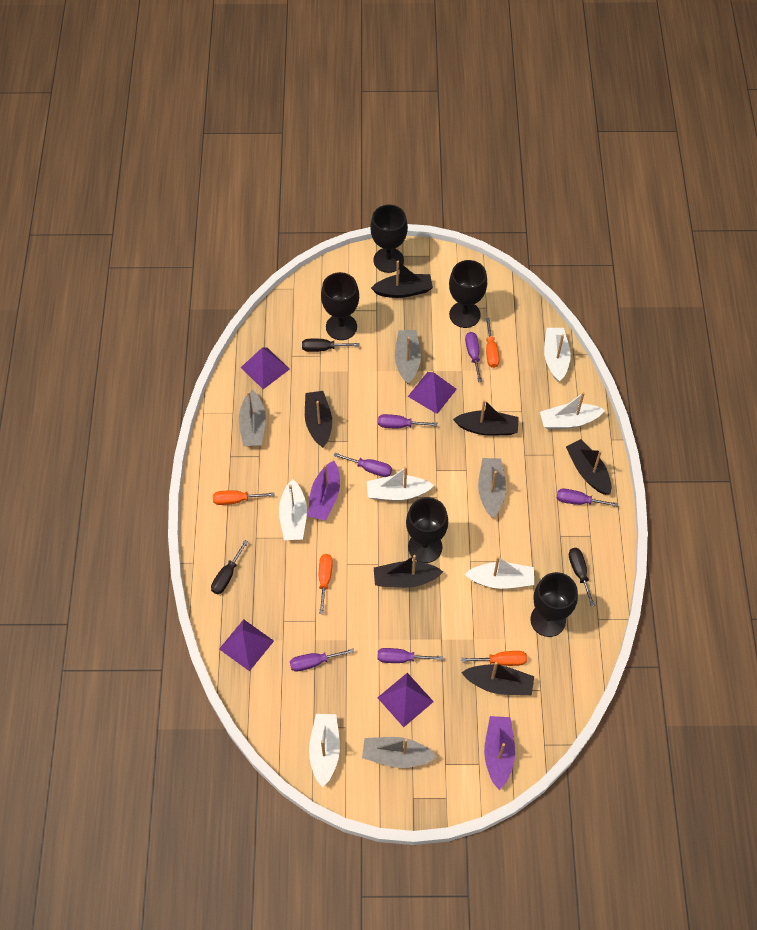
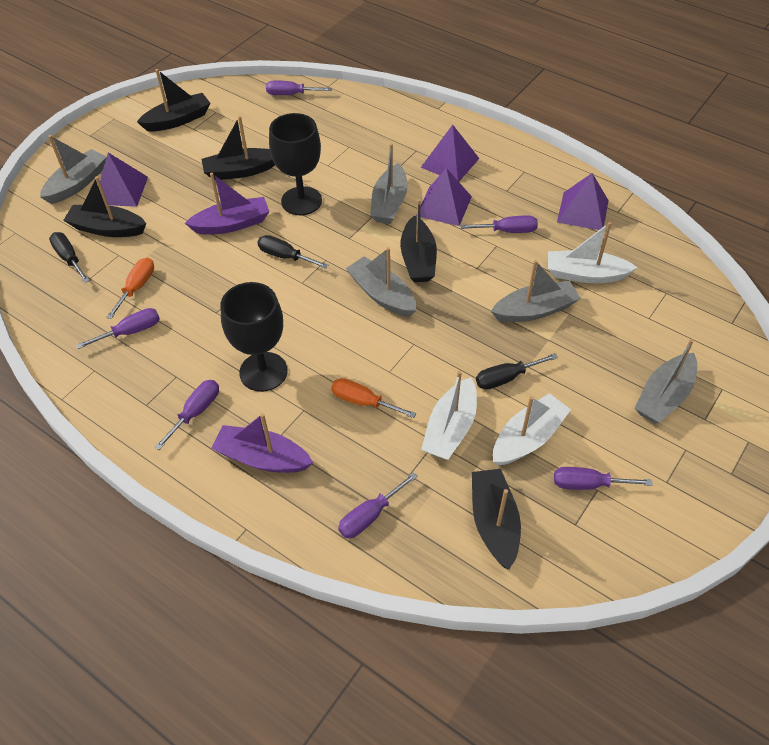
black boat: 6 -> 5
black goblet: 5 -> 2
grey boat: 4 -> 5
orange screwdriver: 4 -> 2
white boat: 6 -> 3

